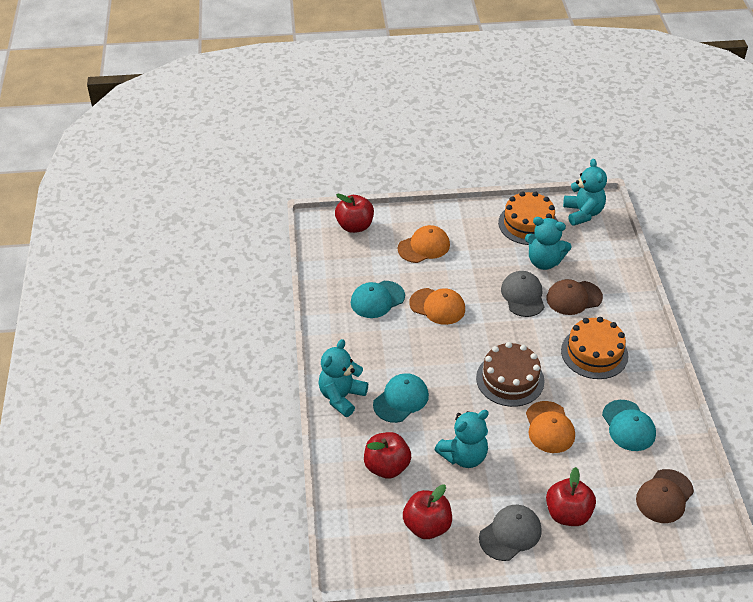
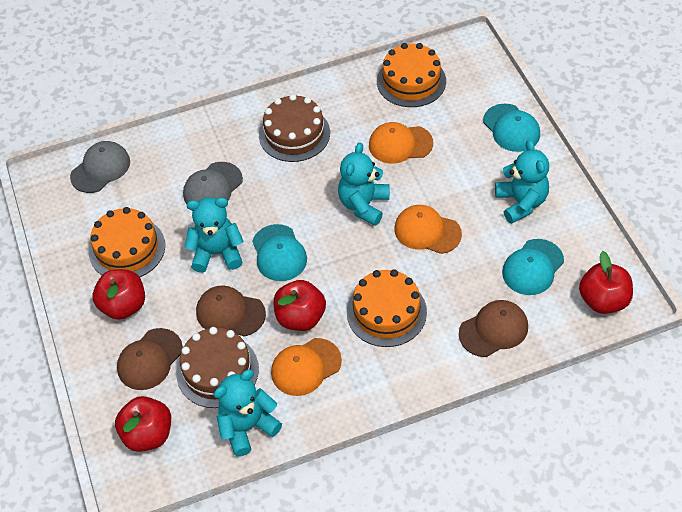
brown cake: 1 -> 2
brown cap: 2 -> 3
orange cake: 2 -> 3

